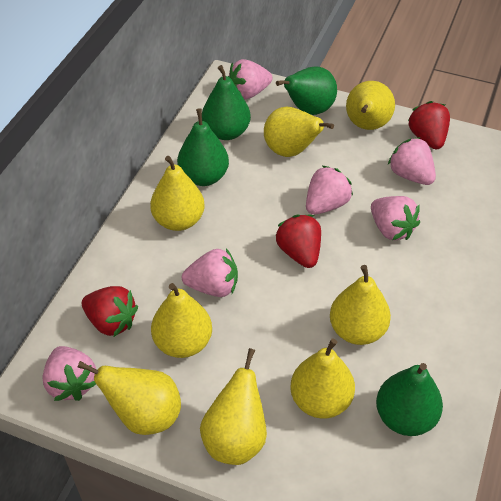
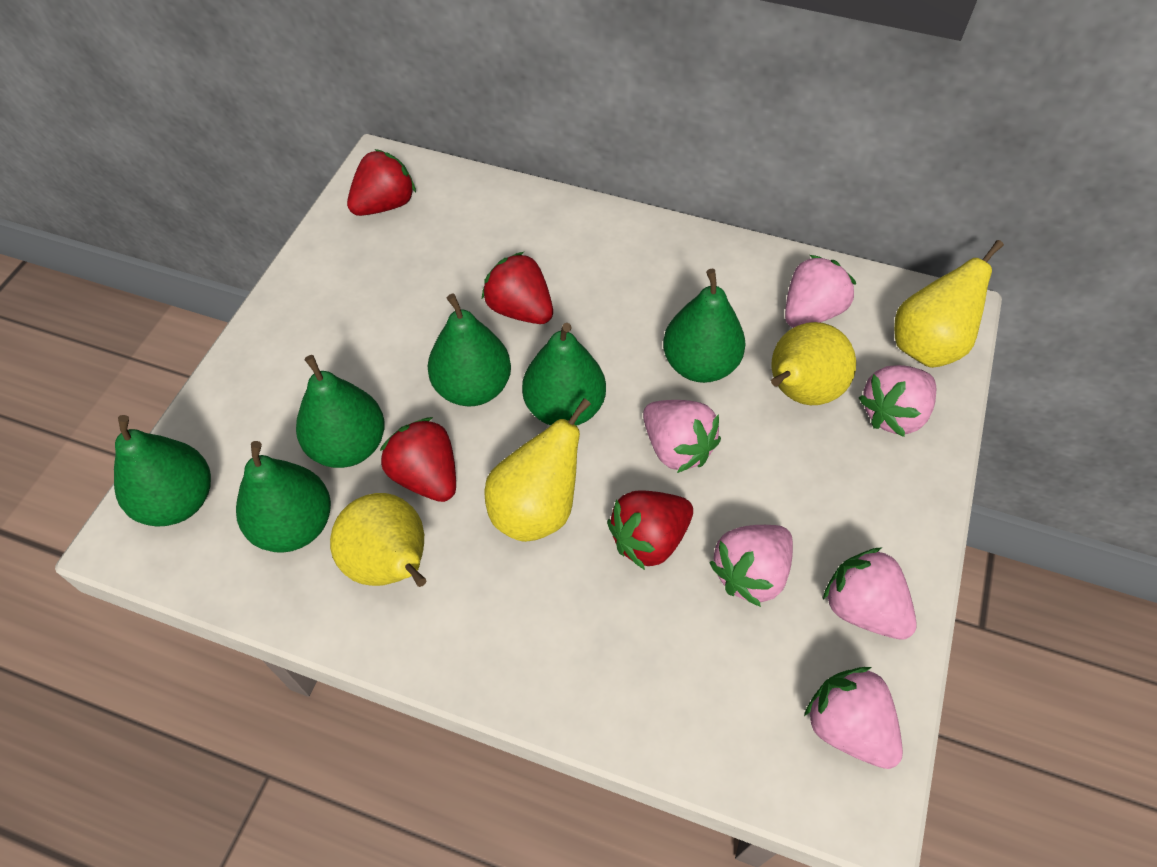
green pear: 4 -> 6
red strawberry: 3 -> 4
yellow pear: 8 -> 4

